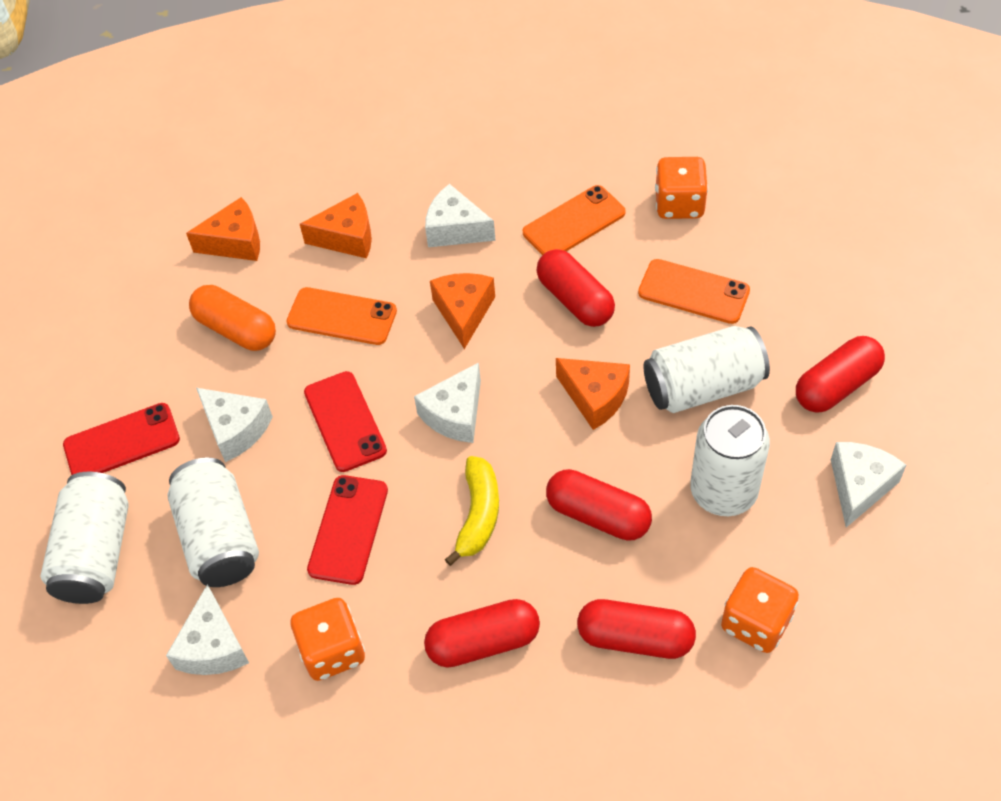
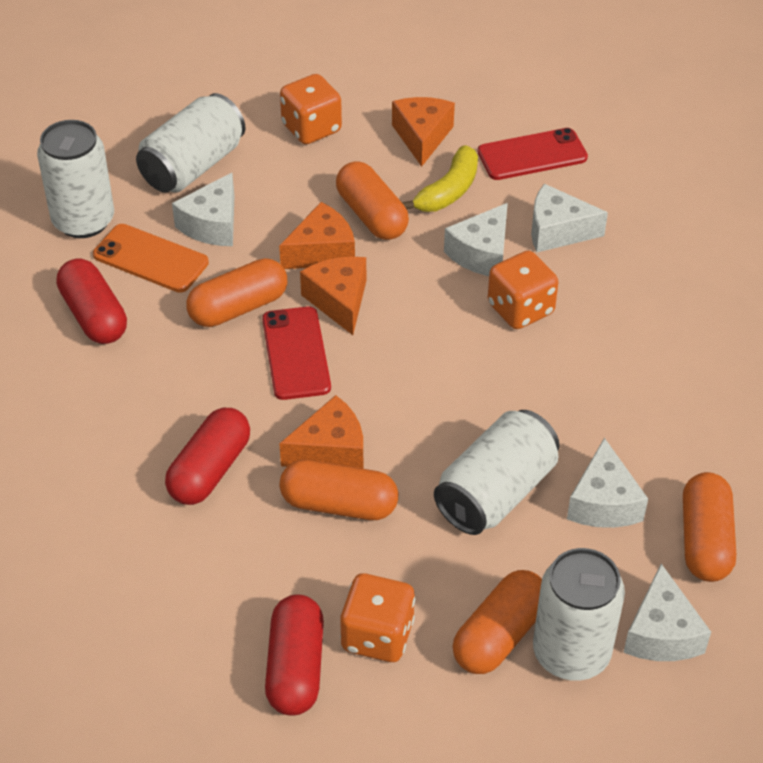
orange capsule: 1 -> 5
orange phone: 3 -> 1
red capsule: 5 -> 3
red phone: 3 -> 2

